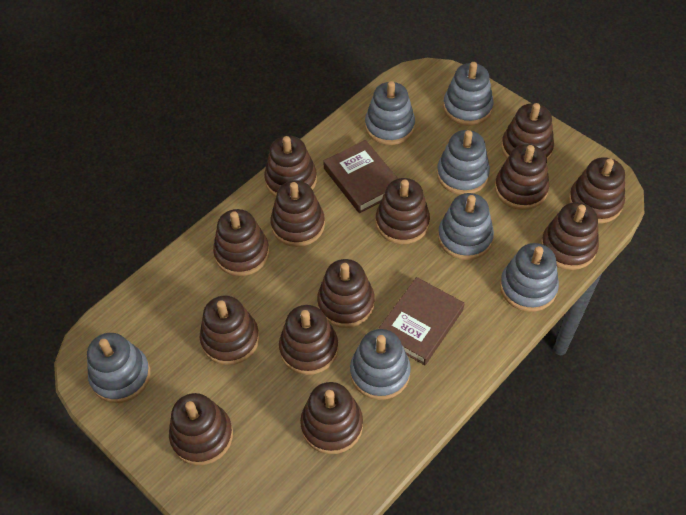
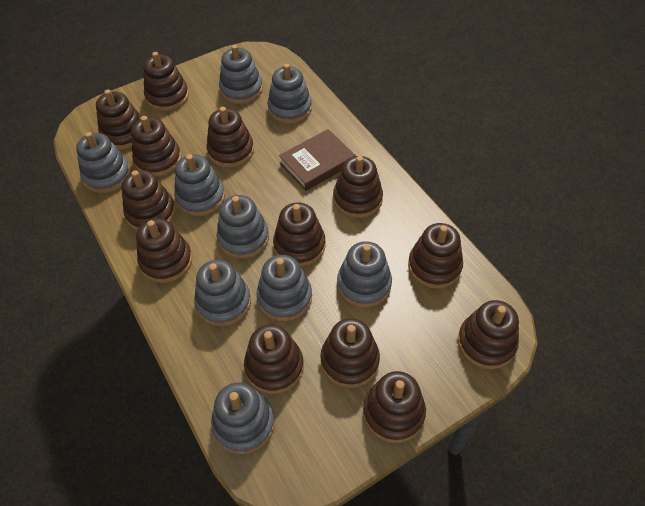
brown book: 2 -> 1
grey stacking toy: 7 -> 9

